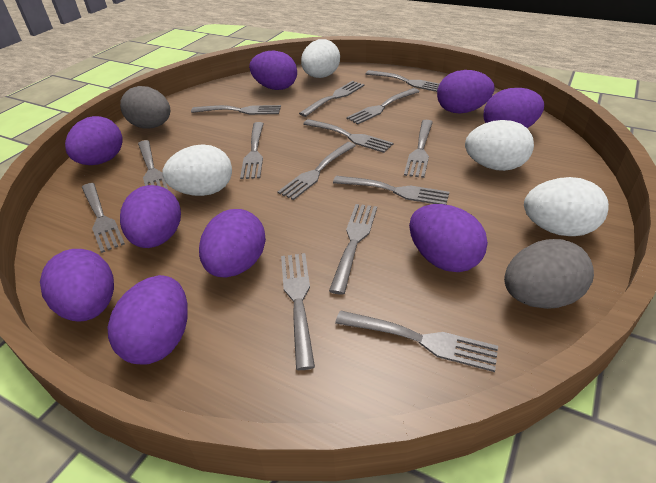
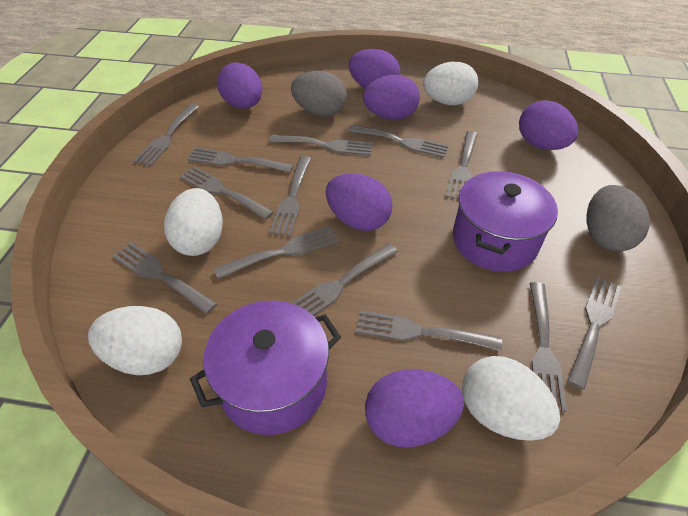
grey fork: 14 -> 13
purple egg: 9 -> 6
purple pot: 0 -> 2

